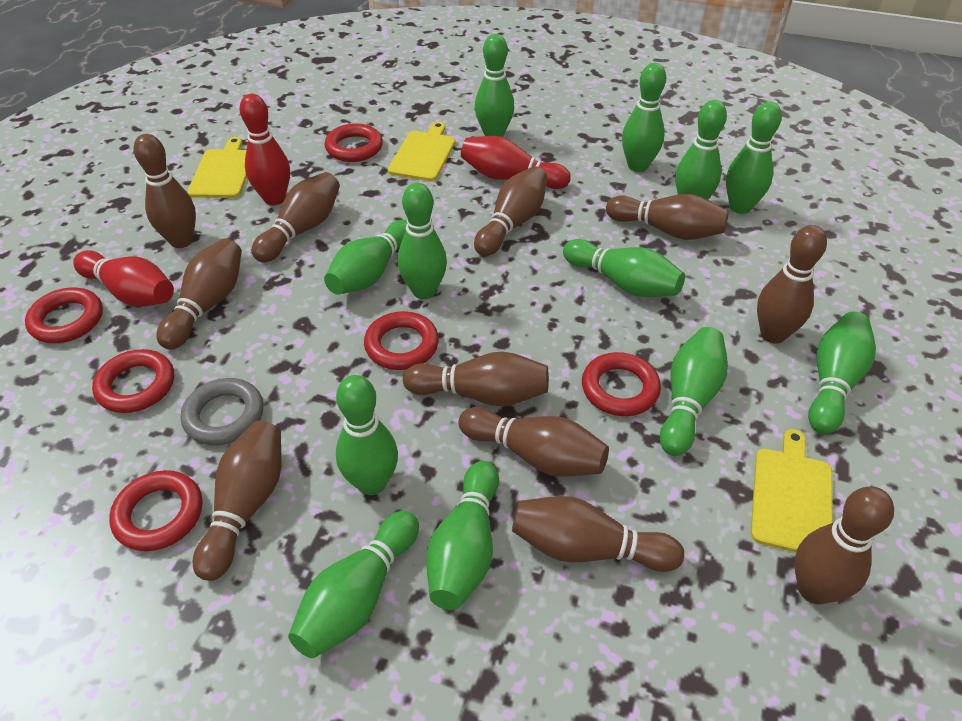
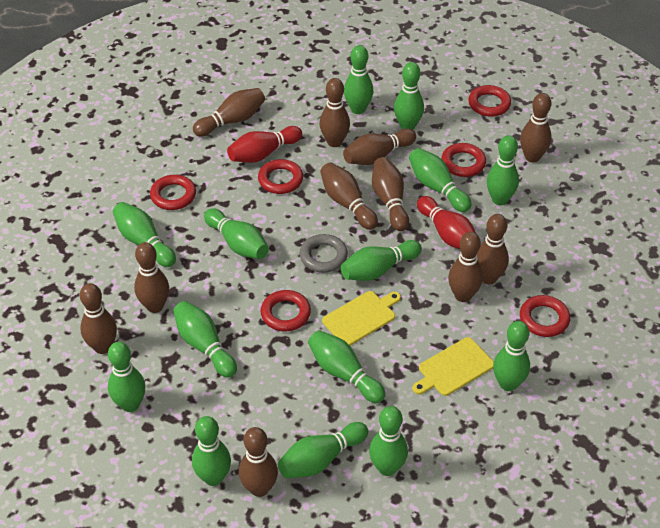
green bowling pin: 12 -> 14
red bowling pin: 3 -> 2
yellow cutting board: 3 -> 2

